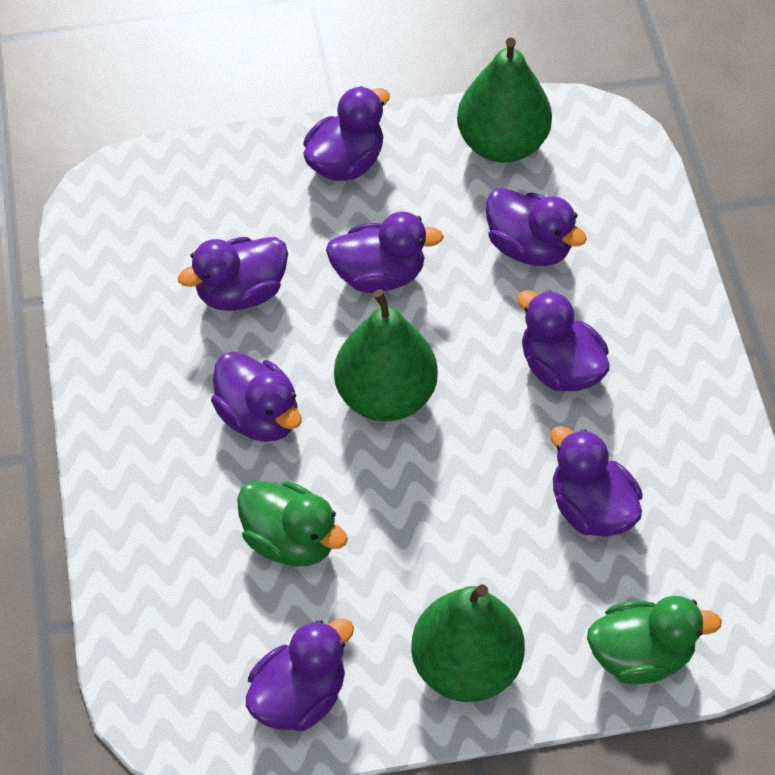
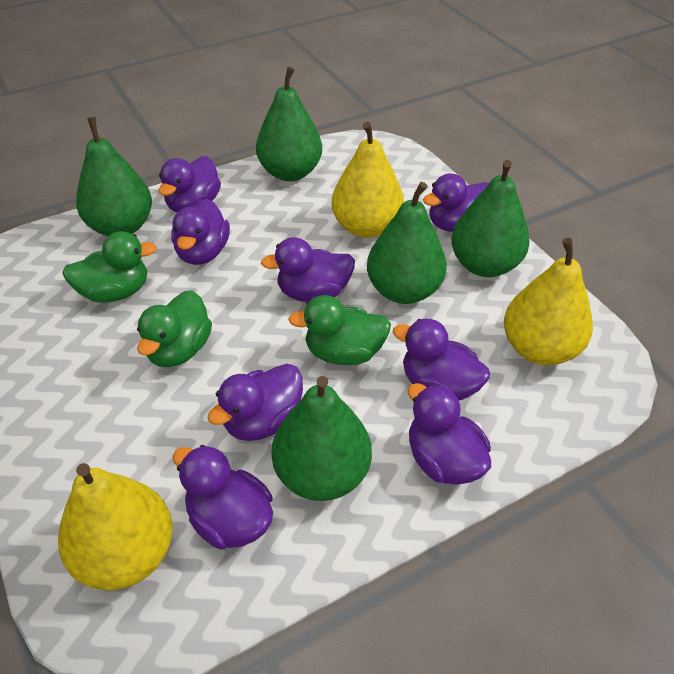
green duck: 2 -> 3
green pear: 3 -> 5
yellow pear: 0 -> 3

